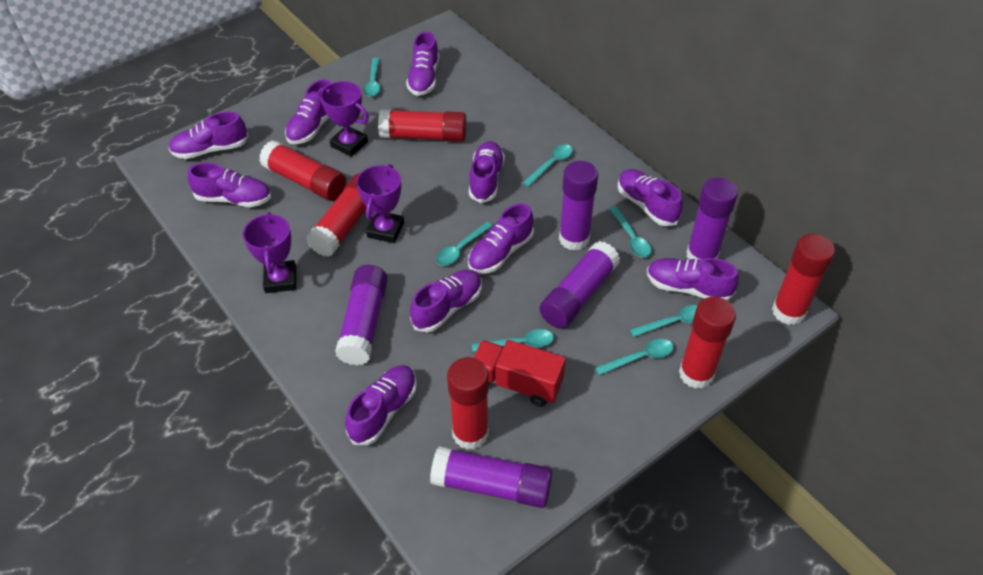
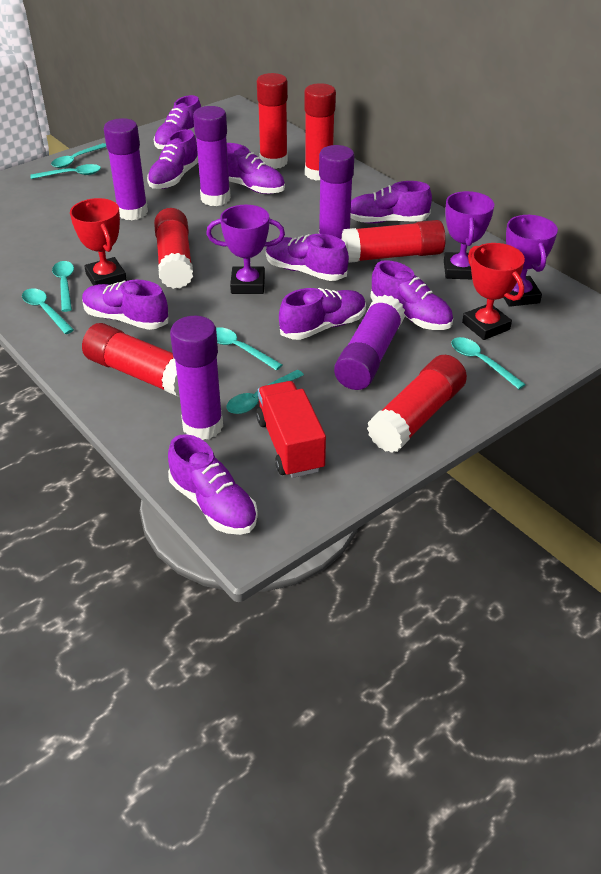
purple shoe: 10 -> 9
red trophy: 0 -> 2

